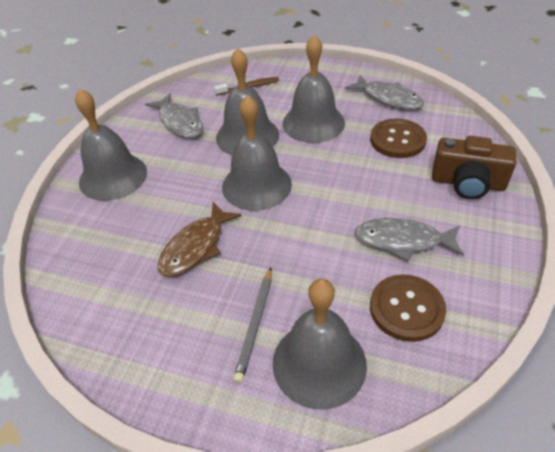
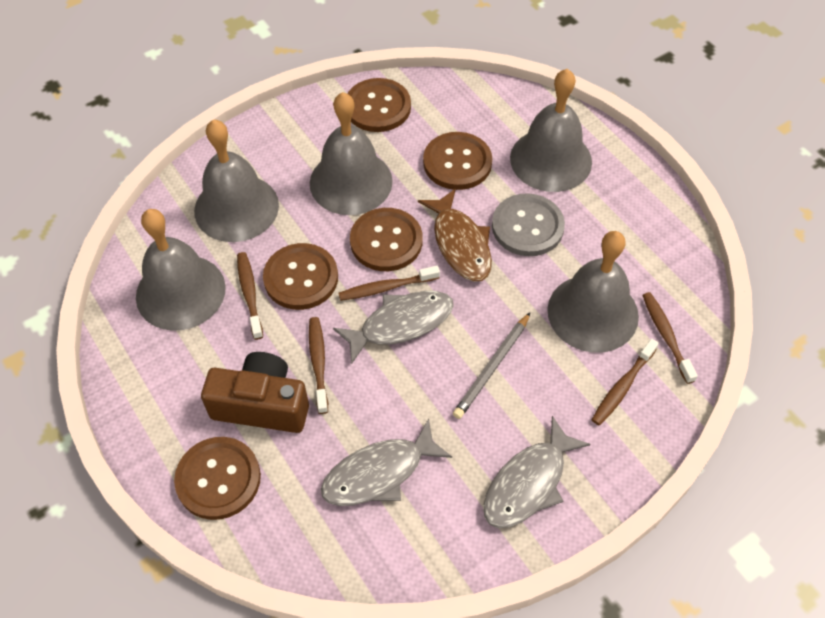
brown button: 2 -> 5
brown toothbrush: 1 -> 5
grey button: 0 -> 1

